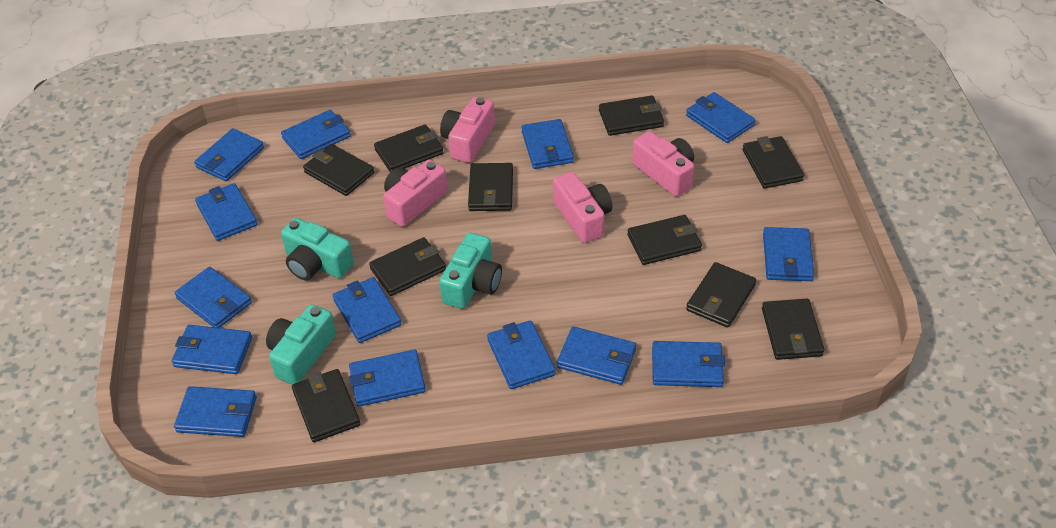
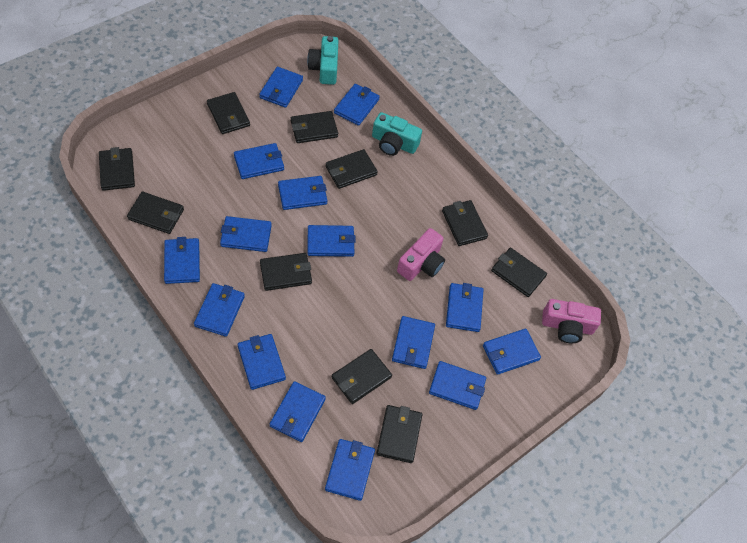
blue wallet: 14 -> 15
pink camera: 4 -> 2
turquoise camera: 3 -> 2

